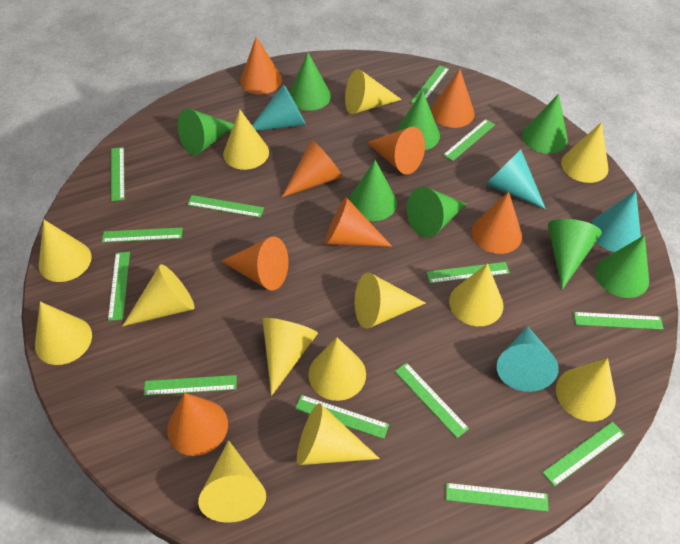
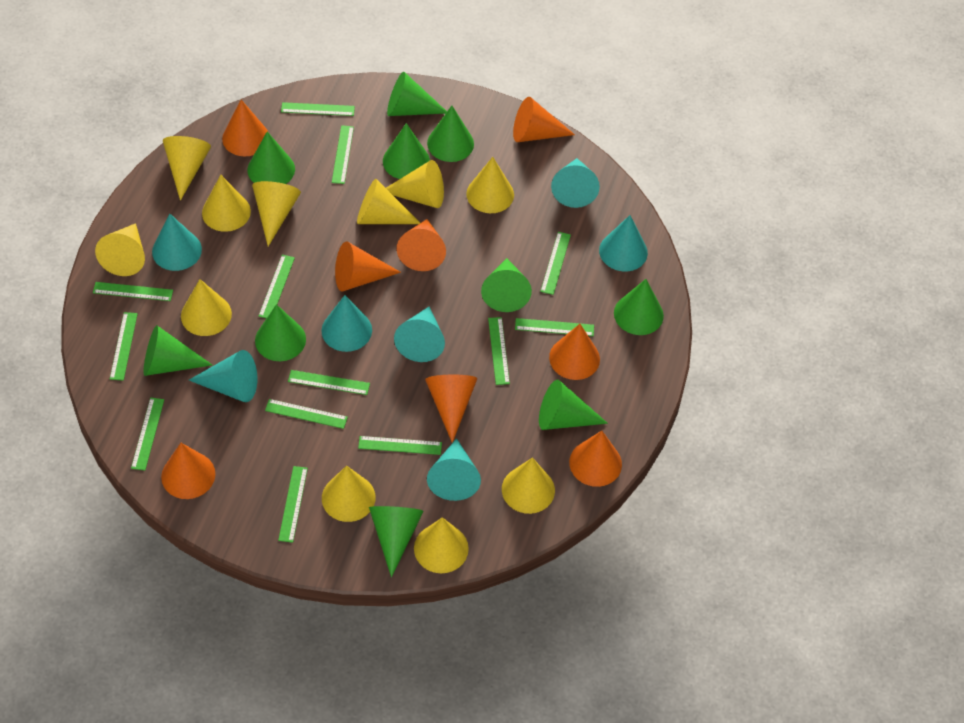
green cone: 8 -> 10
turquoise cone: 4 -> 7
yellow cone: 13 -> 11

